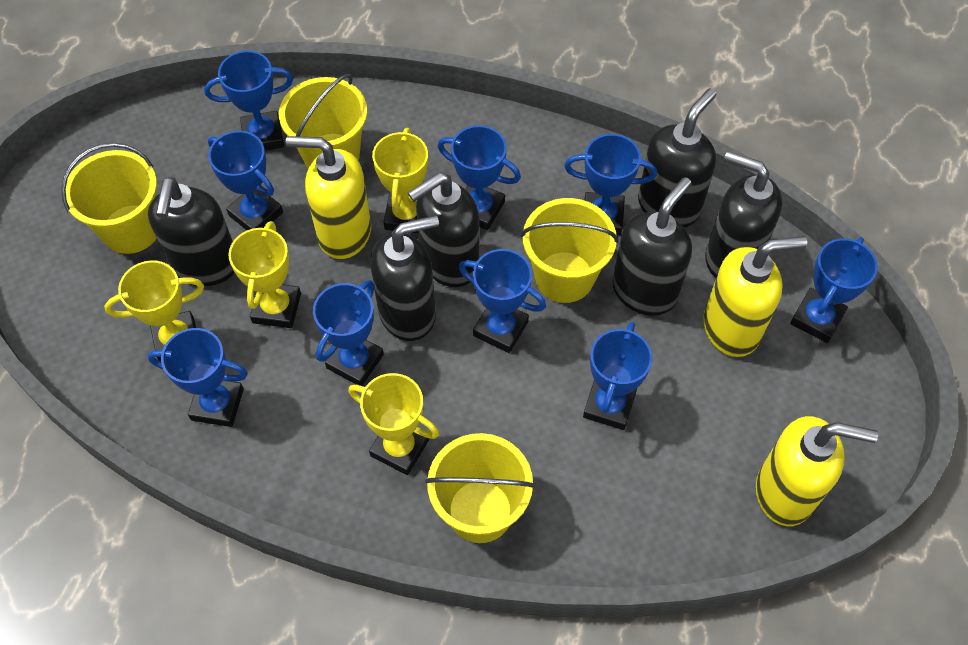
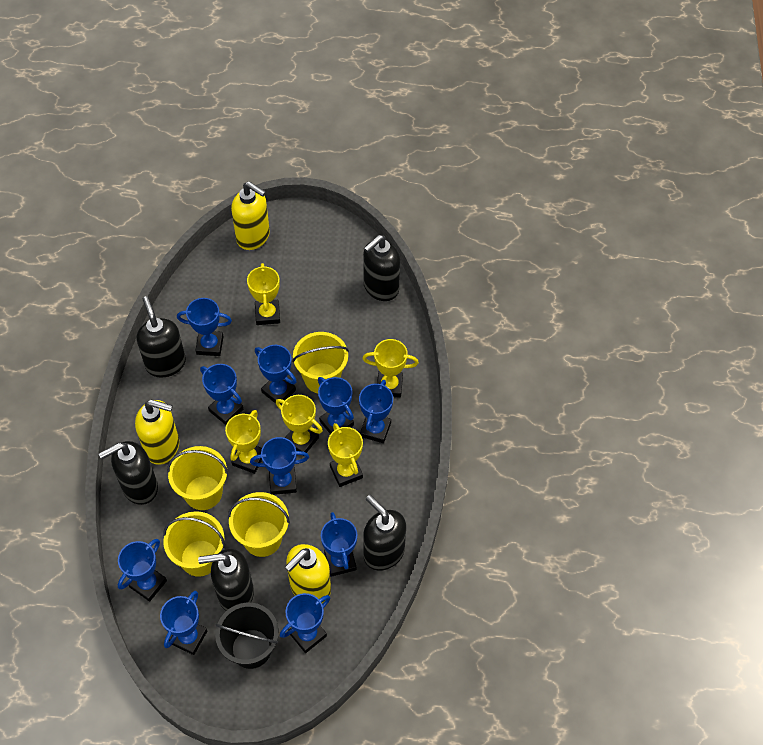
black bucket: 0 -> 1
black soap dispenser: 6 -> 5
blue trophy: 9 -> 10
yellow trophy: 4 -> 5

